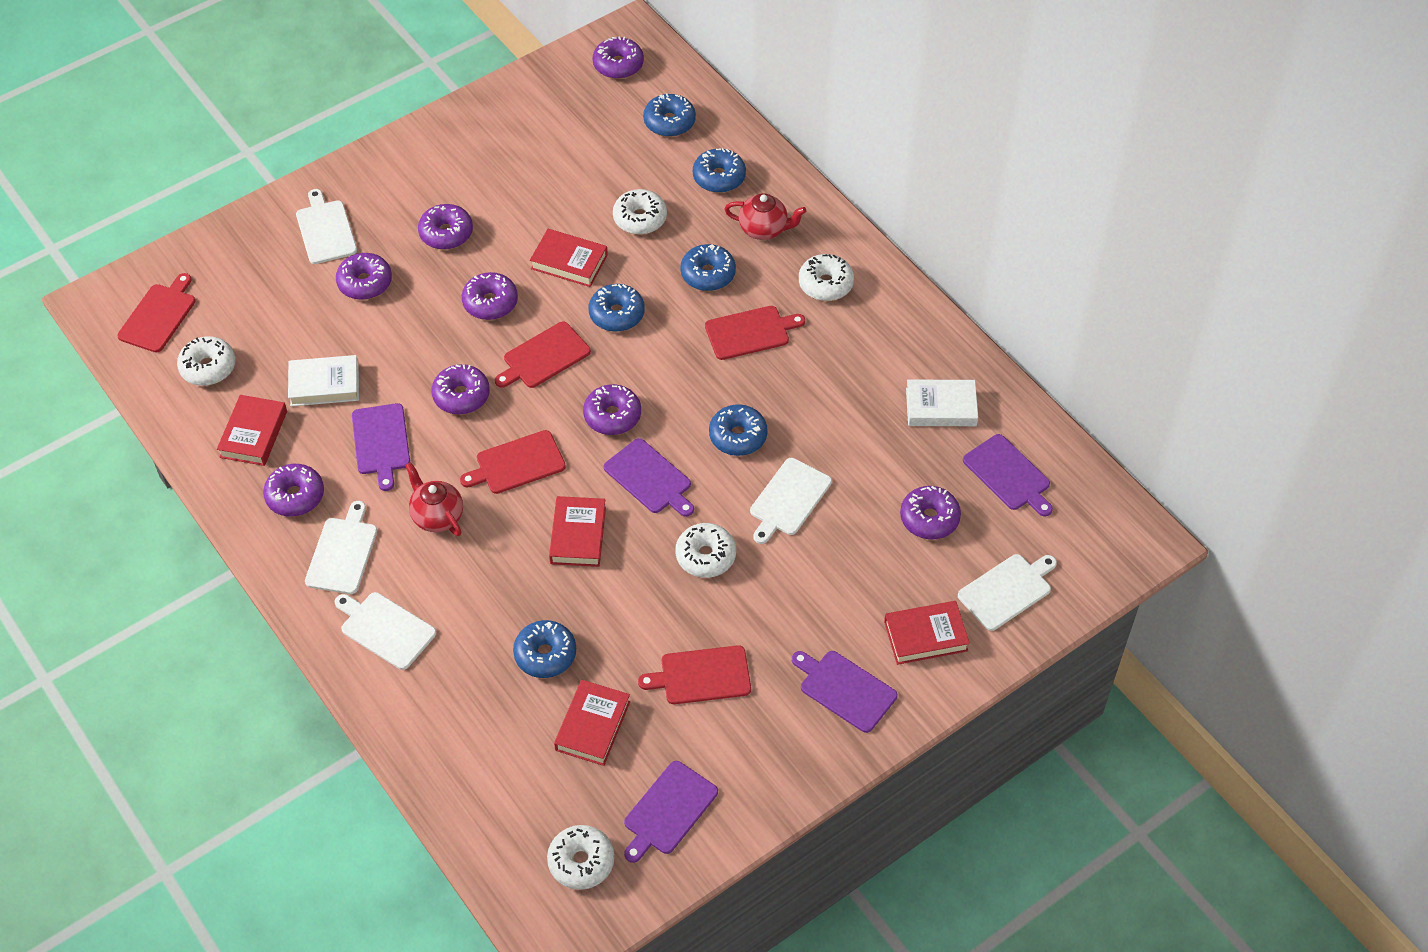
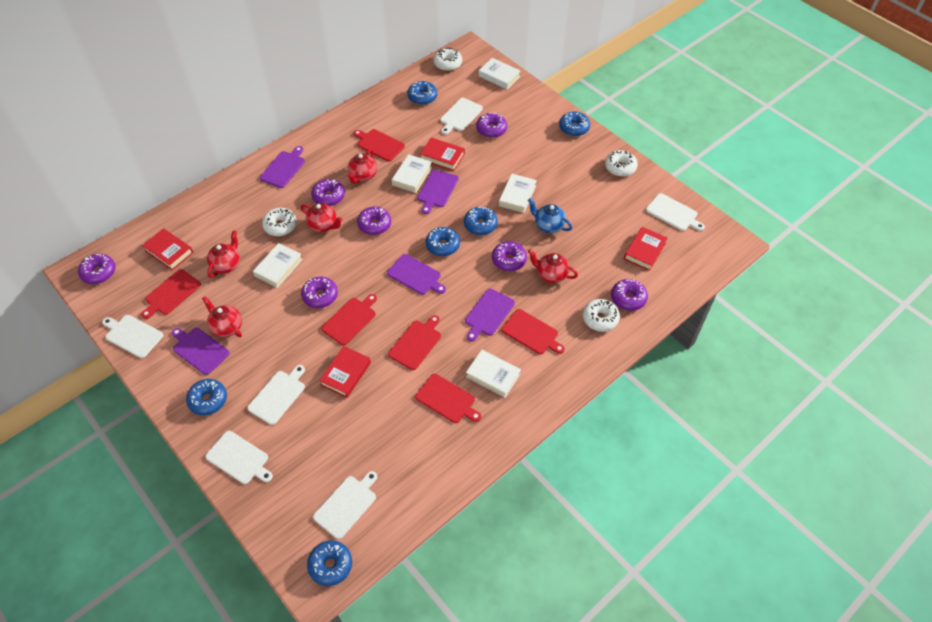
blue teapot: 0 -> 1
purple donut: 8 -> 7
red book: 5 -> 4
red cutting board: 5 -> 6
red teapot: 2 -> 5
white book: 2 -> 5
white cutting board: 5 -> 6
white donut: 5 -> 4

